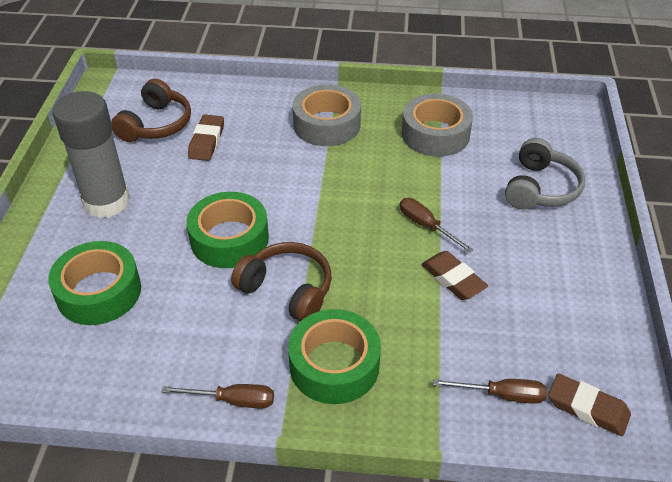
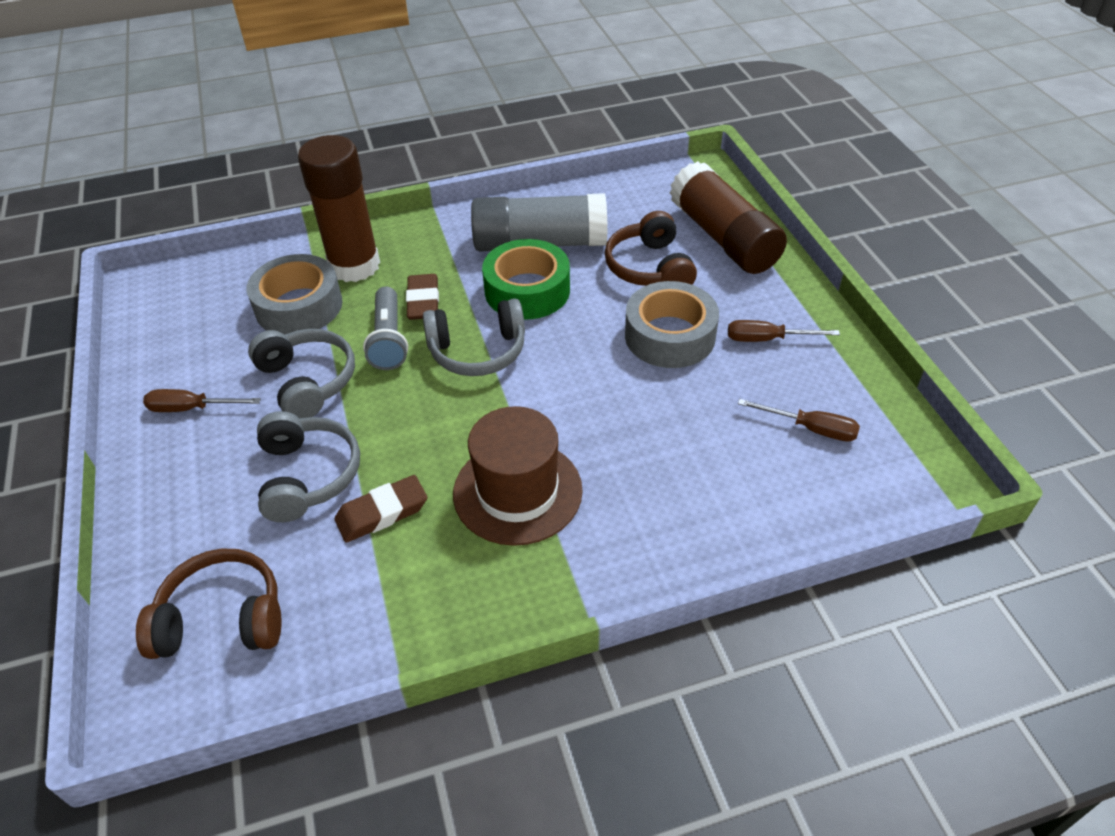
brown eraser: 3 -> 2
brown glue stick: 0 -> 2
brown hat: 0 -> 1
green tape: 3 -> 1
grey flashlight: 0 -> 1
grey headphones: 1 -> 3

